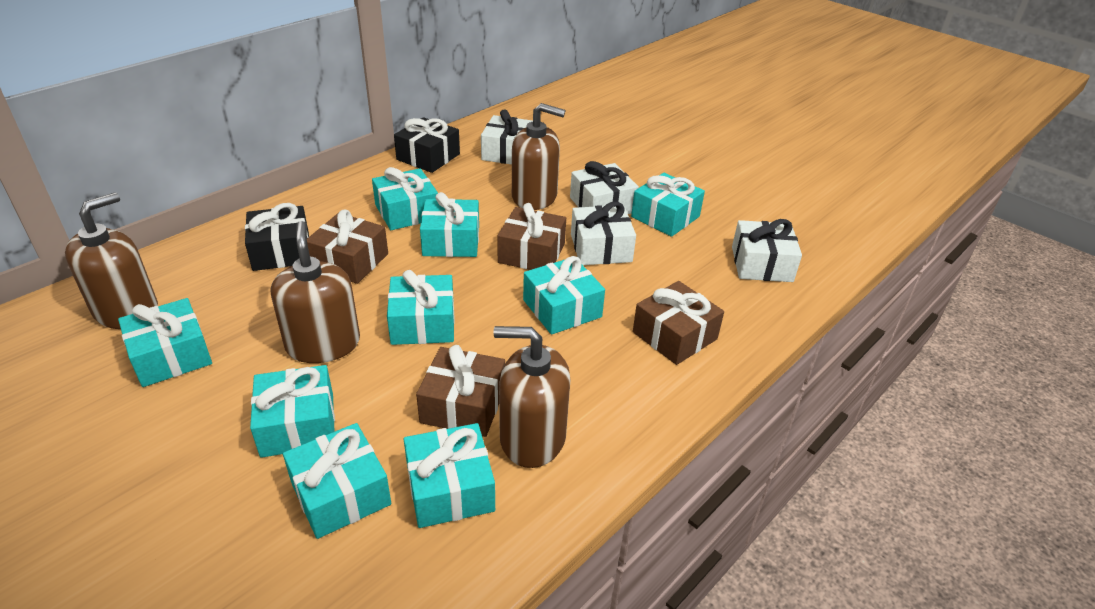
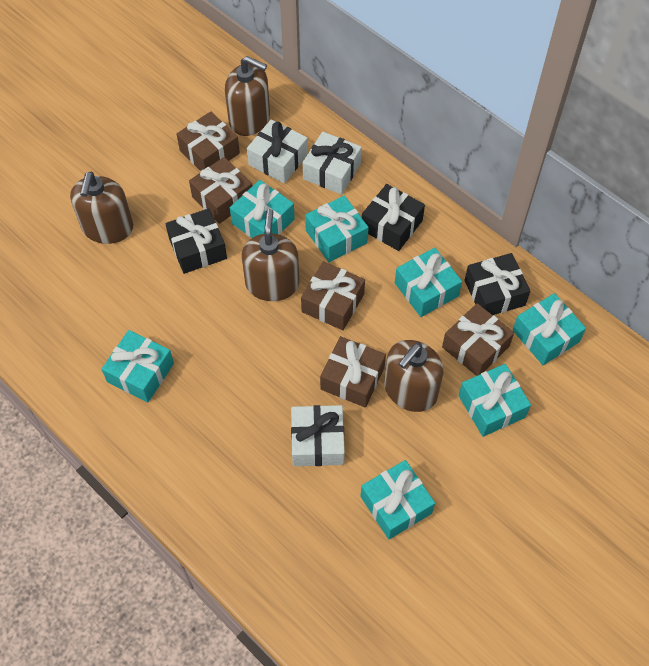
black gift: 2 -> 3
brown gift: 4 -> 5
turquoise gift: 9 -> 7
white gift: 4 -> 3

